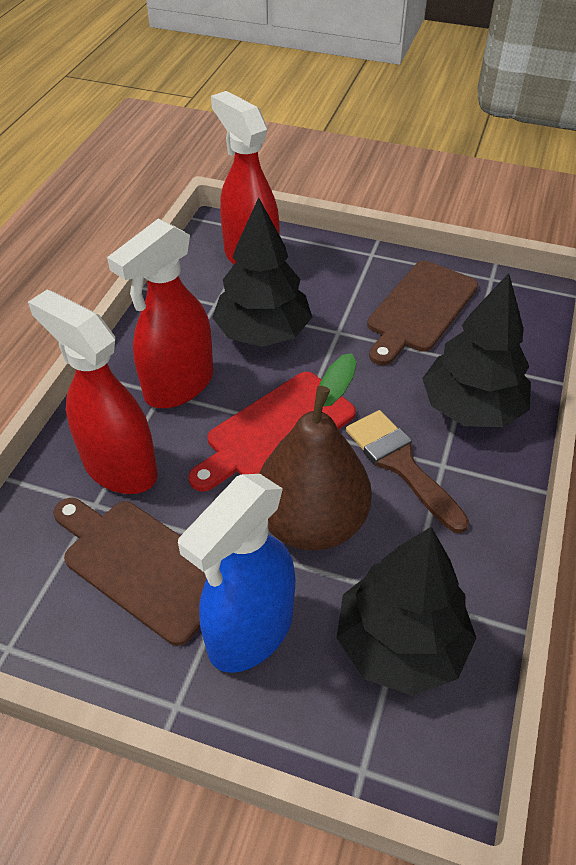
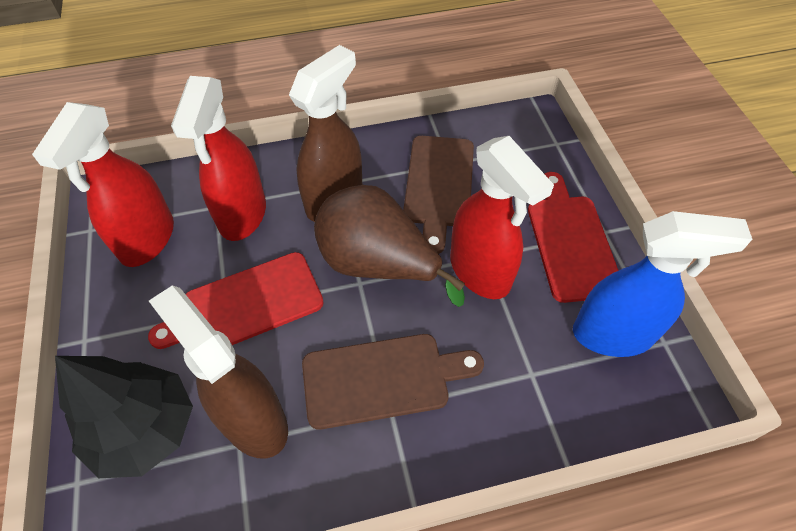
black tree: 3 -> 1
brown brush: 1 -> 0
brown spray bottle: 0 -> 2
red cutting board: 1 -> 2

